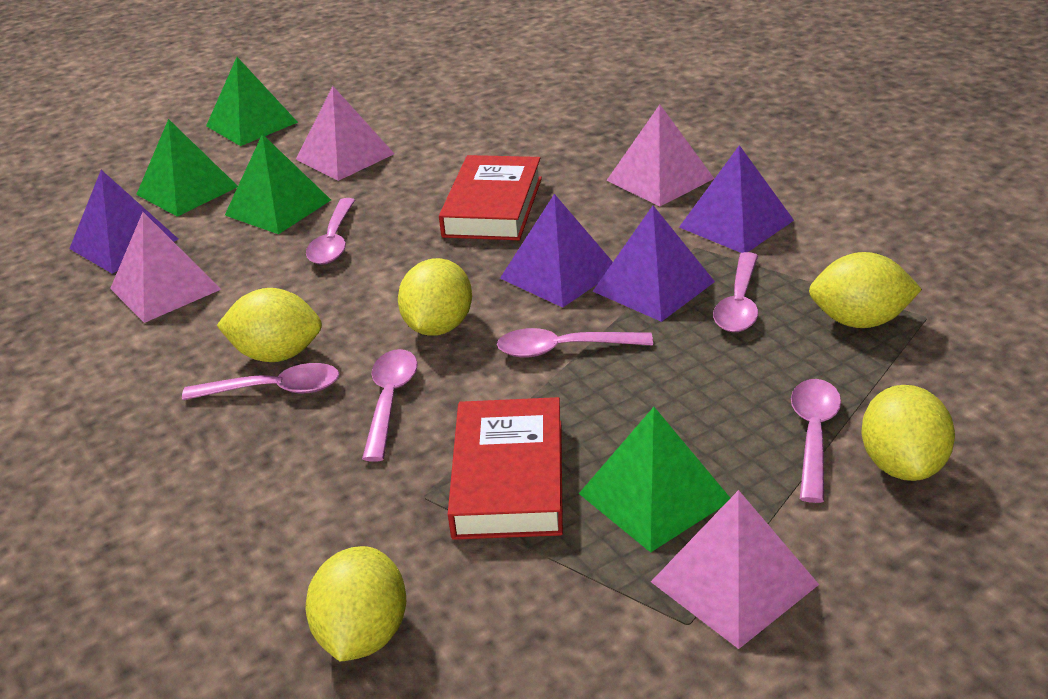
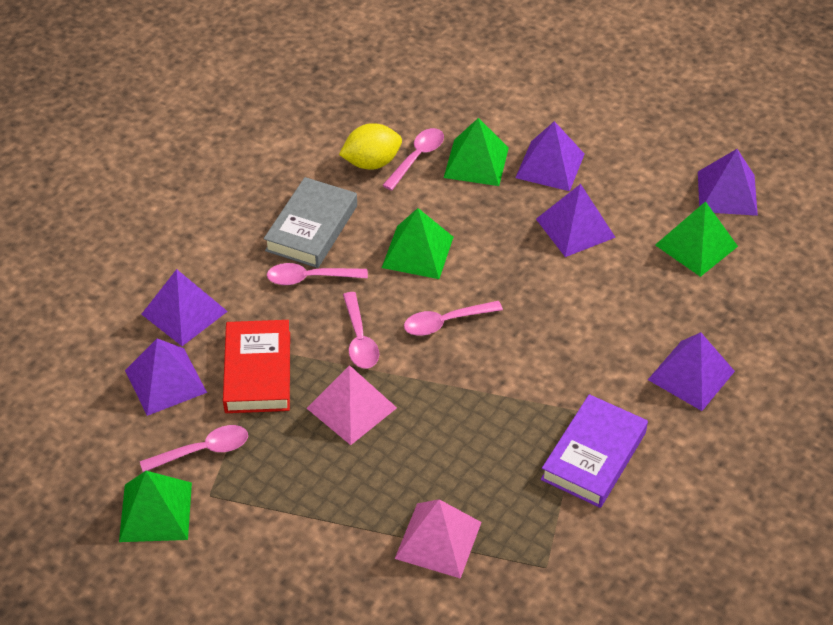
grey book: 0 -> 1
pink pyramid: 4 -> 2
pink spoon: 6 -> 5
purple book: 0 -> 1
purple pyramid: 4 -> 6
red book: 2 -> 1
yellow lemon: 5 -> 1

